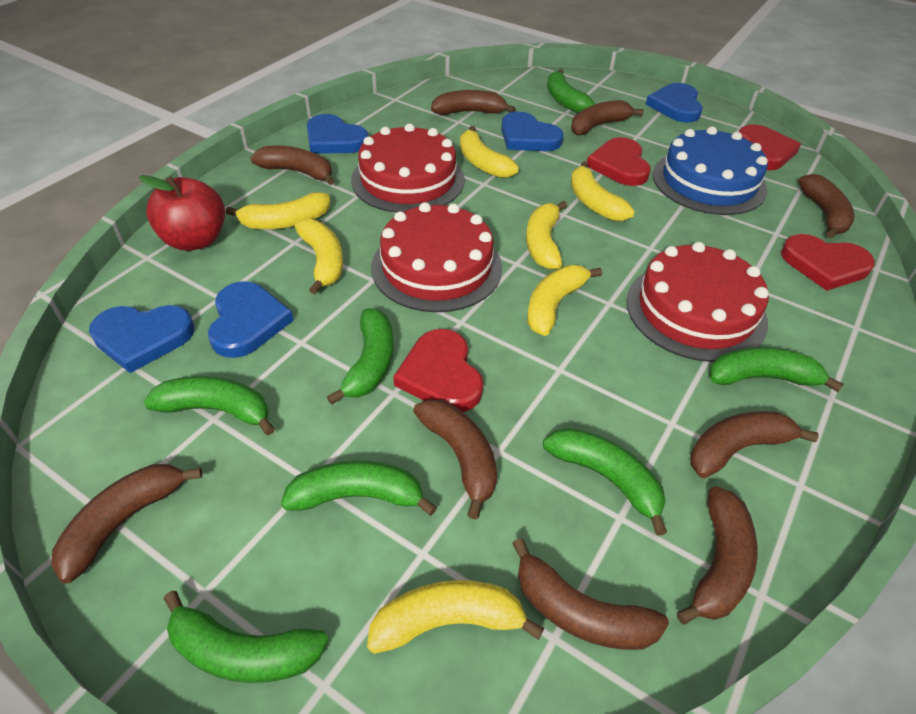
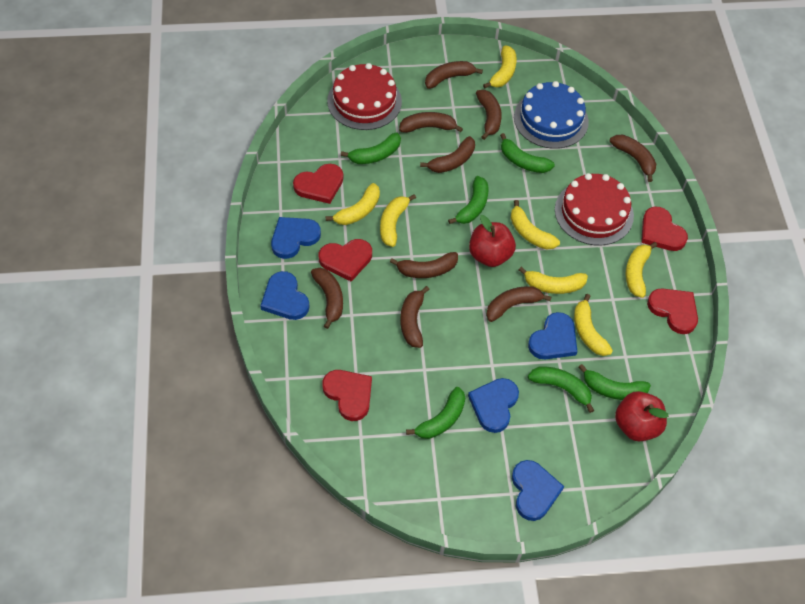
green banana: 7 -> 6
red apple: 1 -> 2
red cake: 3 -> 2
red heart: 4 -> 5

